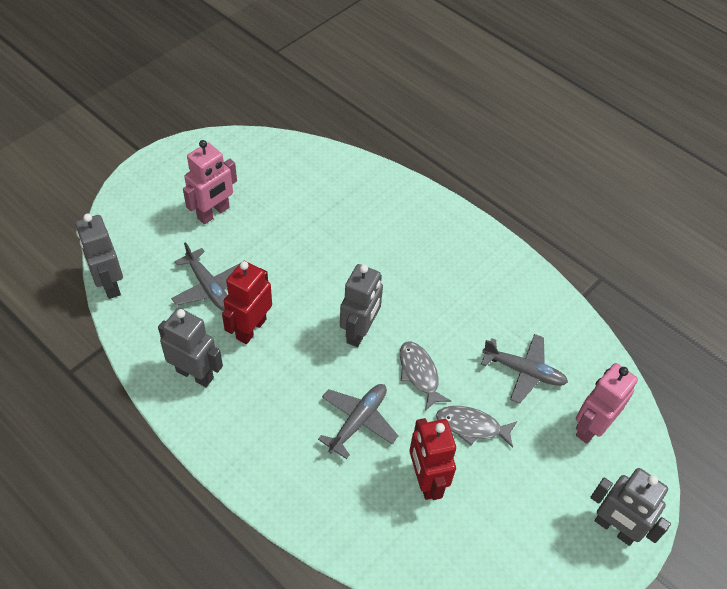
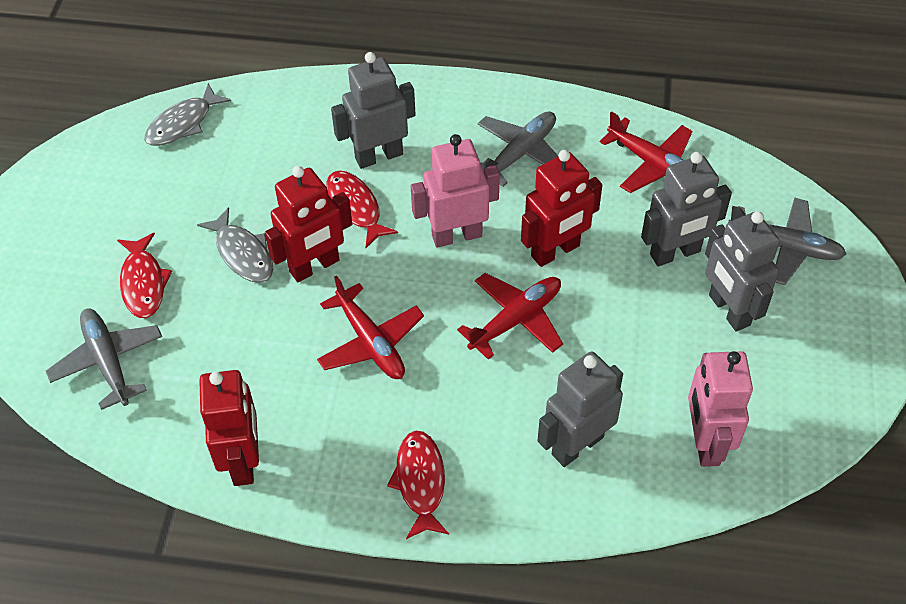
red fish: 0 -> 3
red plane: 0 -> 3
red robot: 2 -> 3

